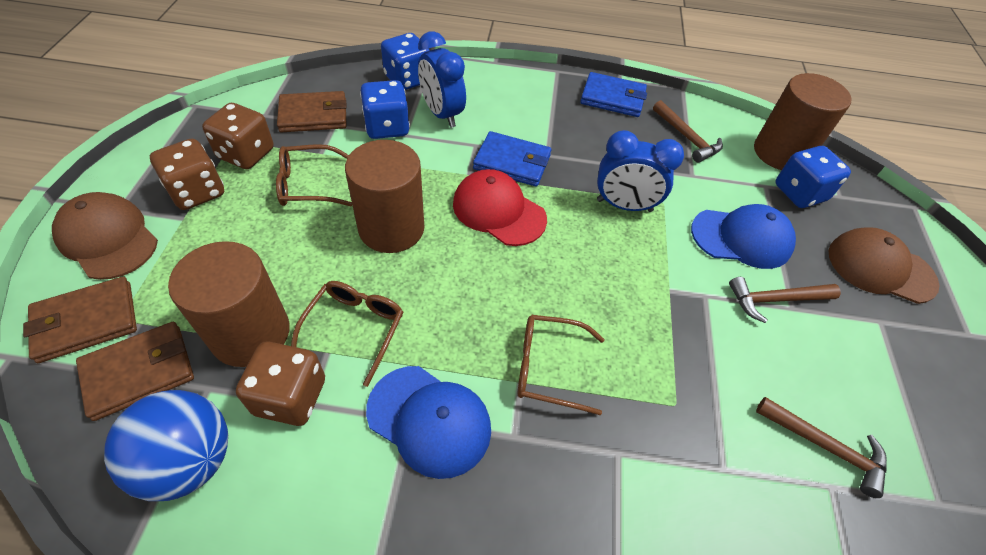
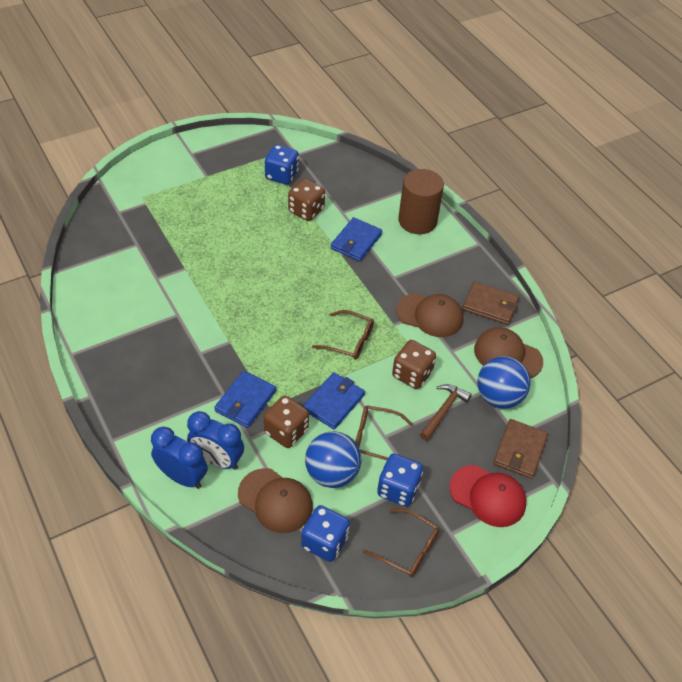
blue ball: 1 -> 2
blue cap: 2 -> 0
blue wallet: 2 -> 3
brown cap: 2 -> 3
brown cylinder: 3 -> 1
brown hammer: 3 -> 1
brown wallet: 3 -> 2

